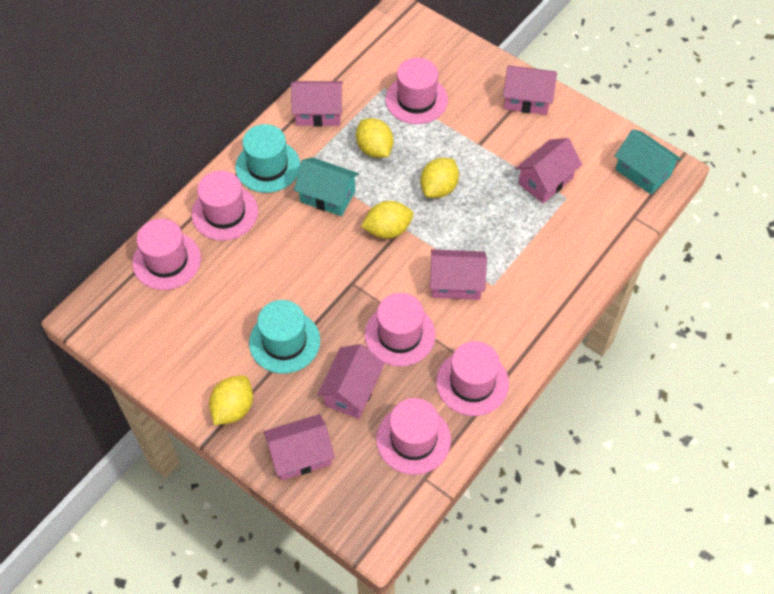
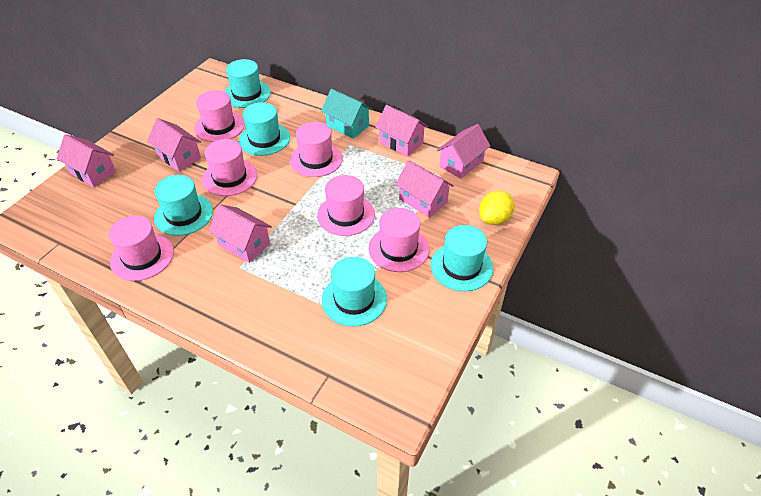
turquoise hat: 2 -> 5
turquoise house: 2 -> 1
yellow lemon: 4 -> 1

